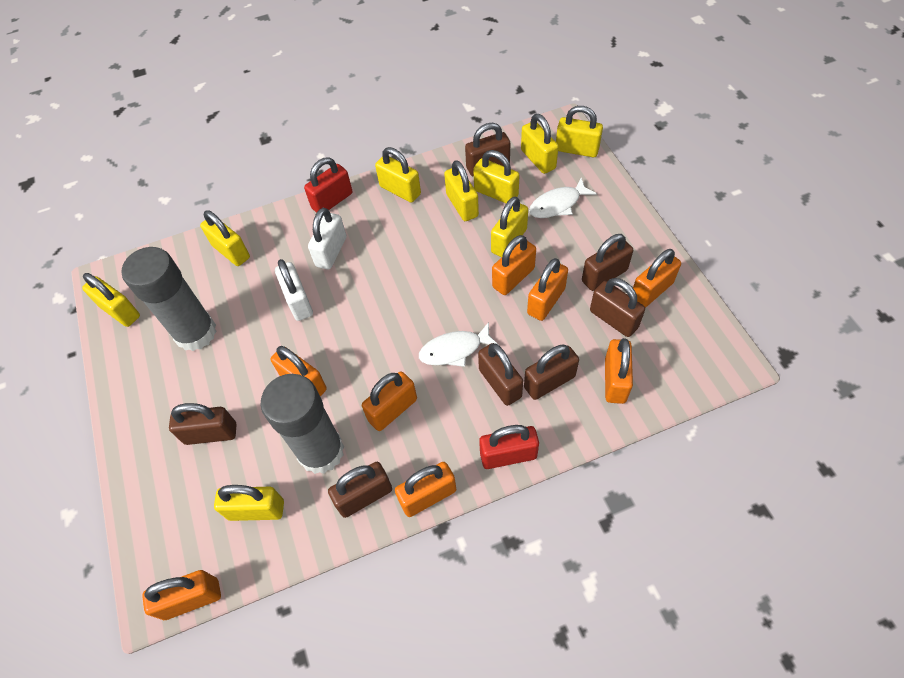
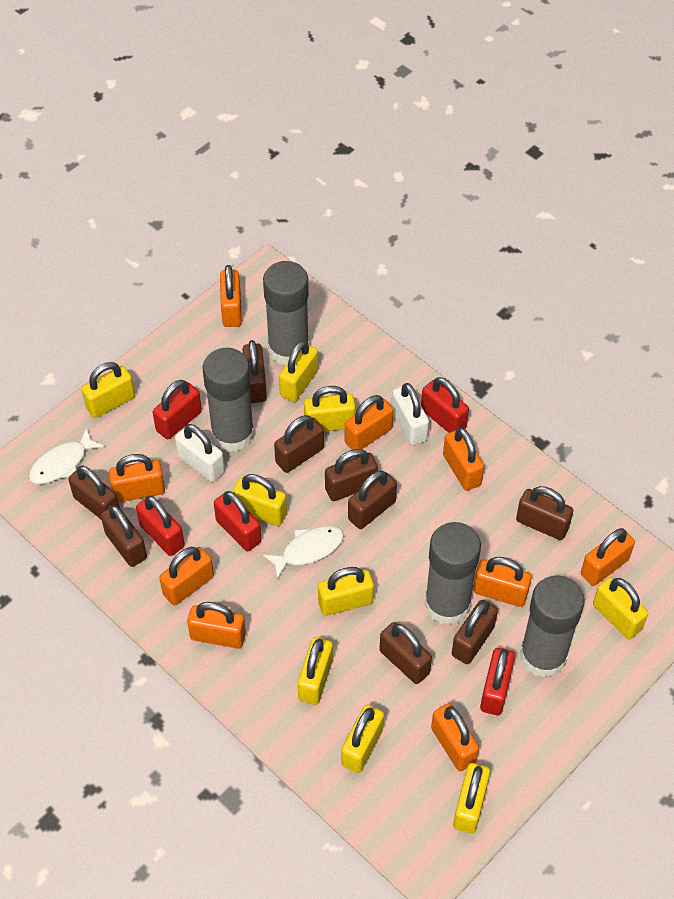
brown padlock: 7 -> 9
grey glue stick: 2 -> 4
orange padlock: 8 -> 9
red padlock: 2 -> 5

